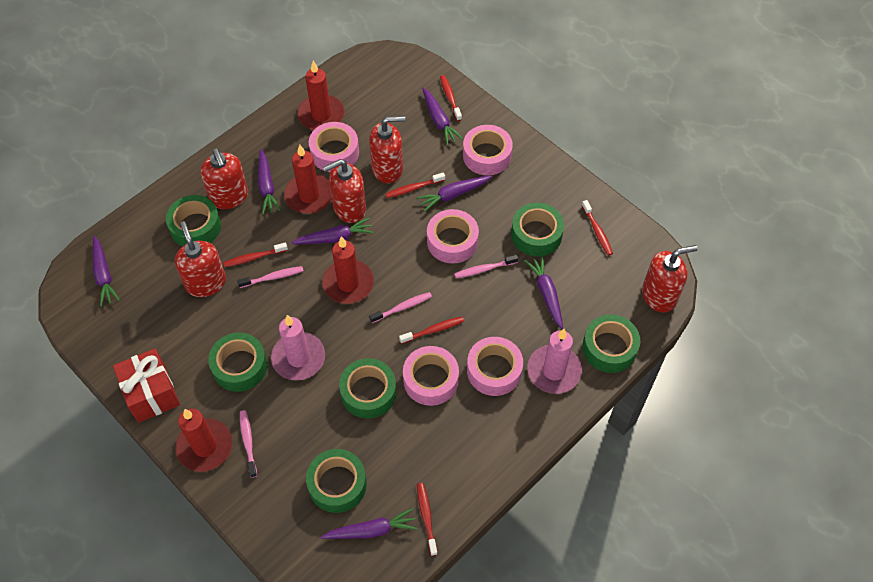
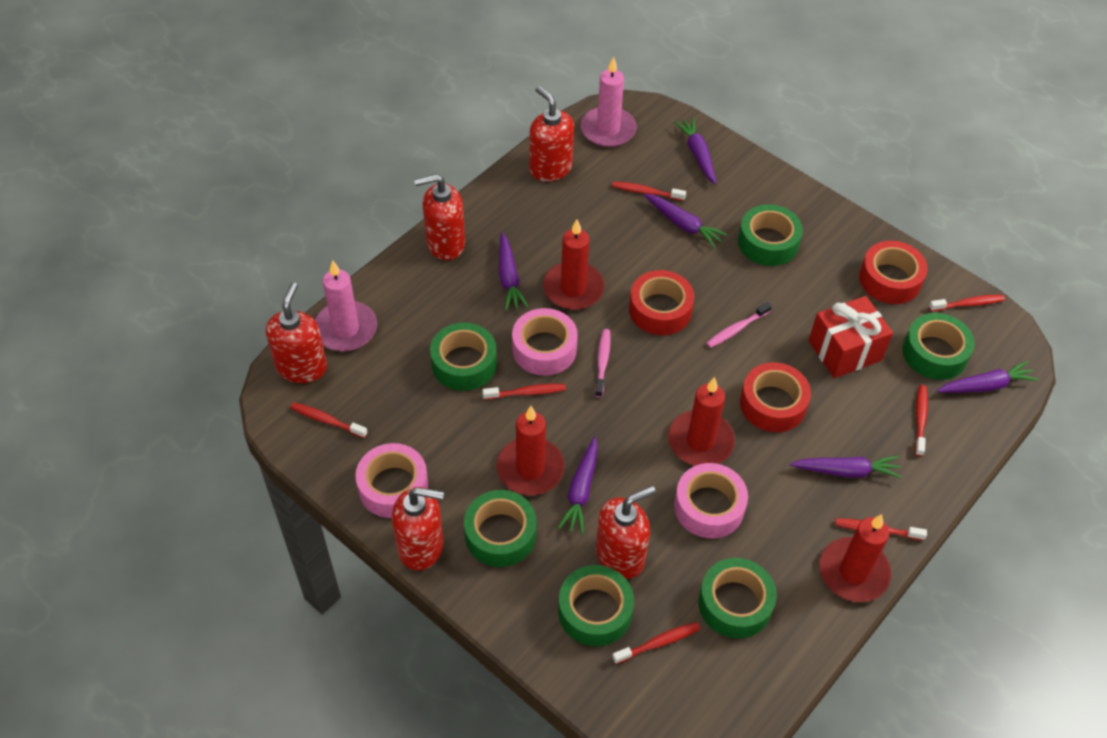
pink tape: 5 -> 3
pink toothbrush: 4 -> 2
purple carrot: 7 -> 6
red tape: 0 -> 3
red toothbrush: 6 -> 7

